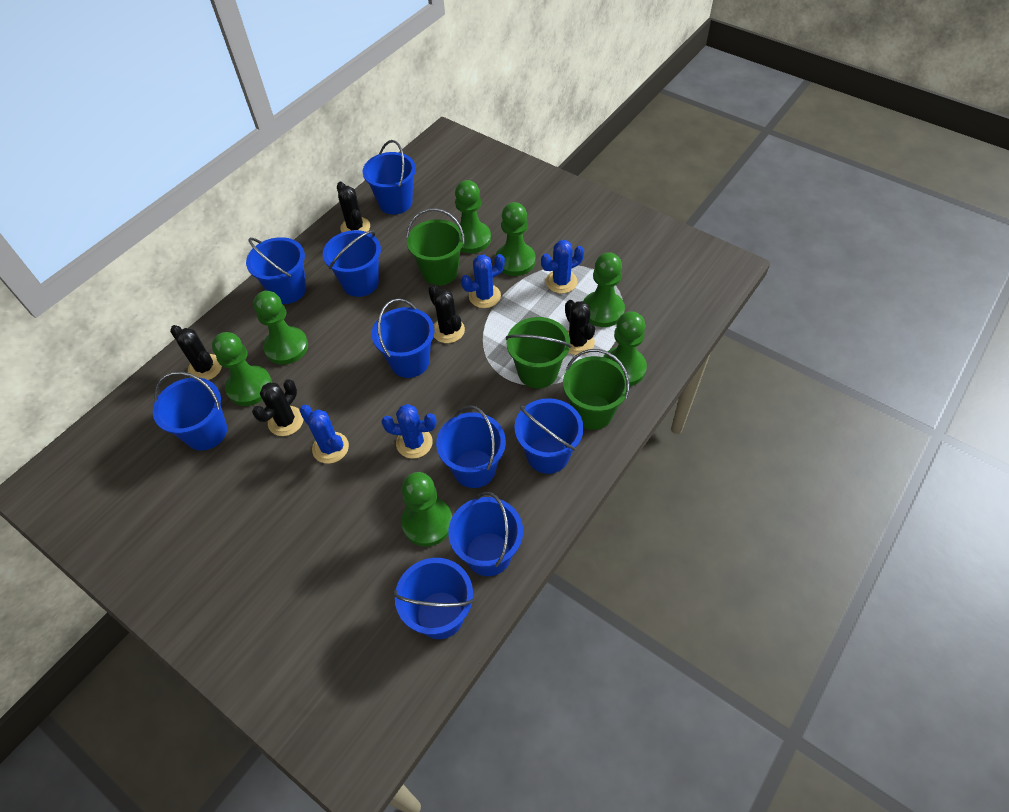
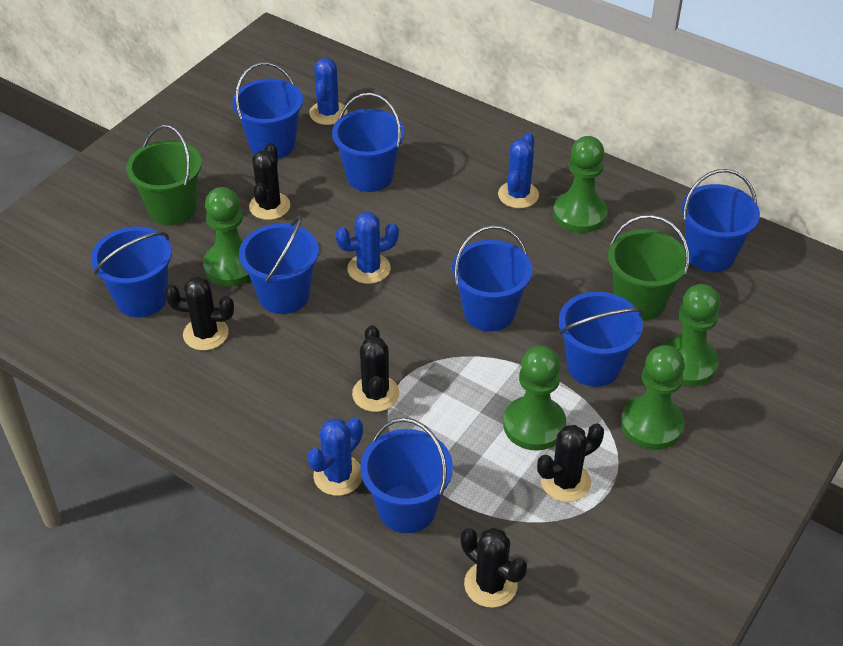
blue bucket: 9 -> 8
green bucket: 3 -> 2
green pawn: 7 -> 5

